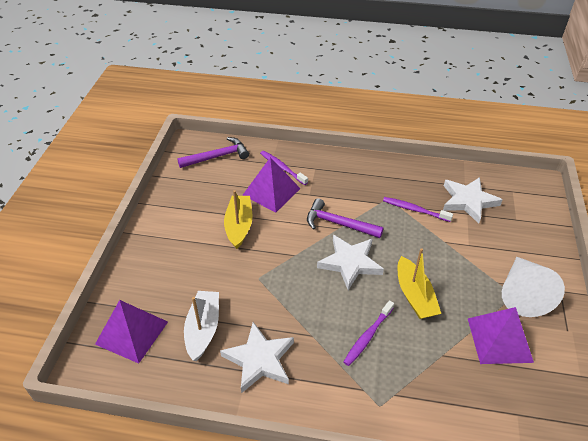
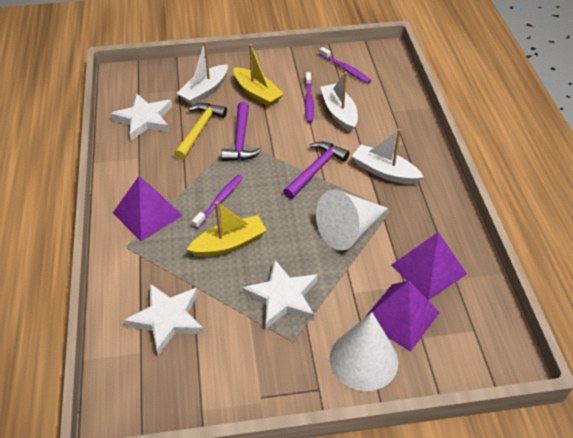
white boat: 1 -> 3
white cone: 1 -> 2
yellow hammer: 0 -> 1

